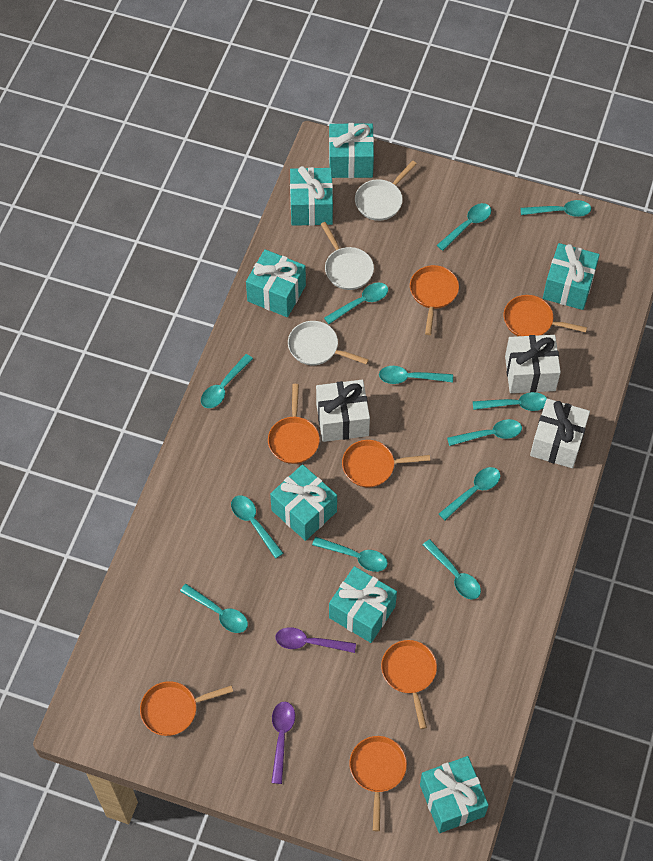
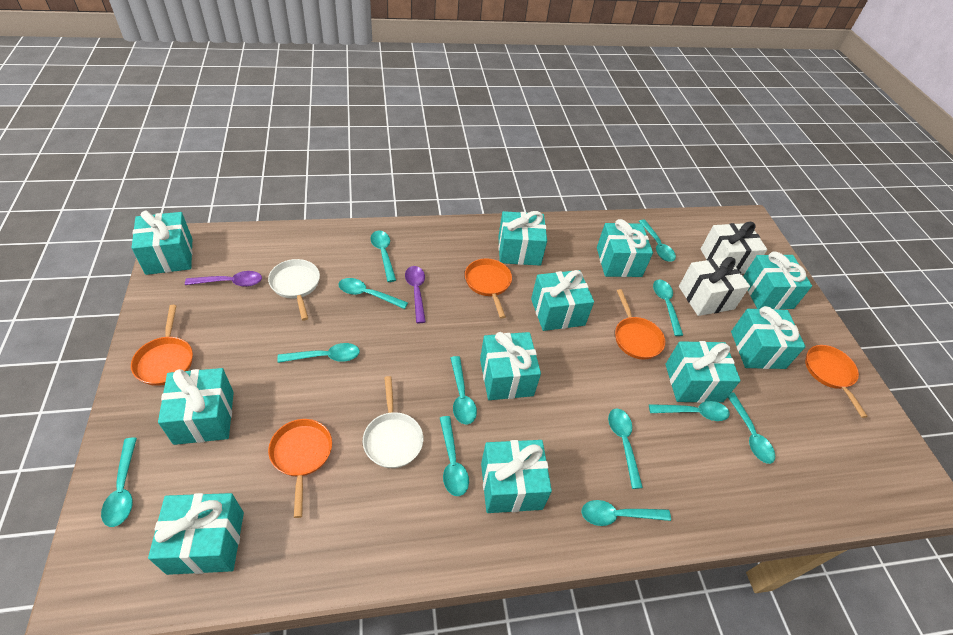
orange pan: 7 -> 5
turquoise gift: 7 -> 11
white gift: 3 -> 2
white pan: 3 -> 2

